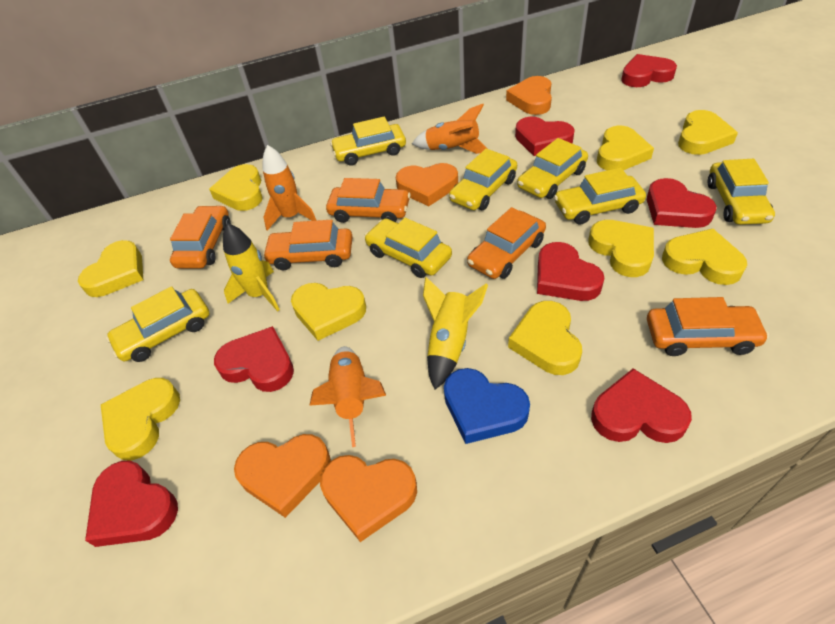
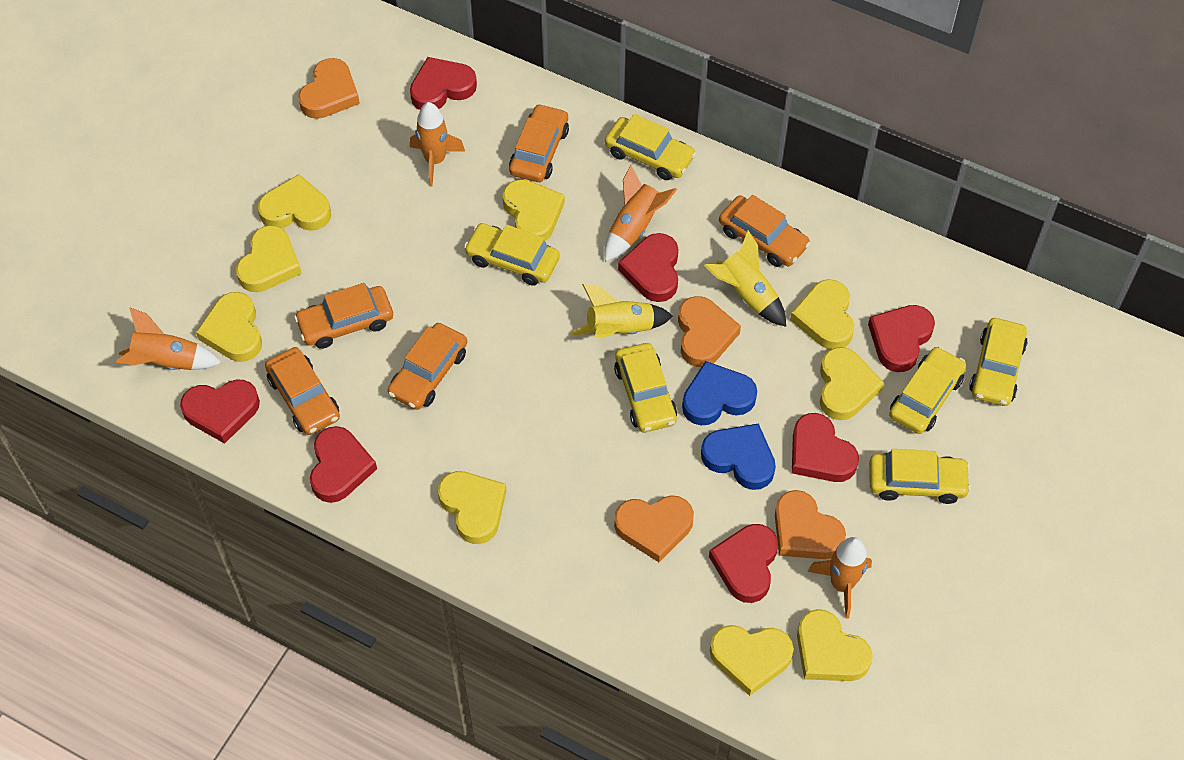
blue heart: 1 -> 2
orange rocket: 3 -> 4
yellow car: 7 -> 6

